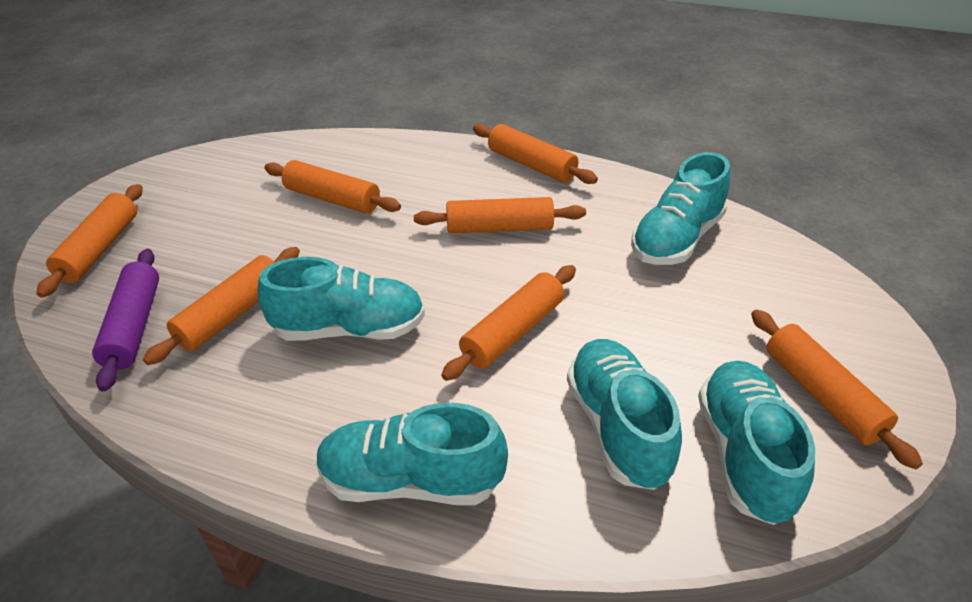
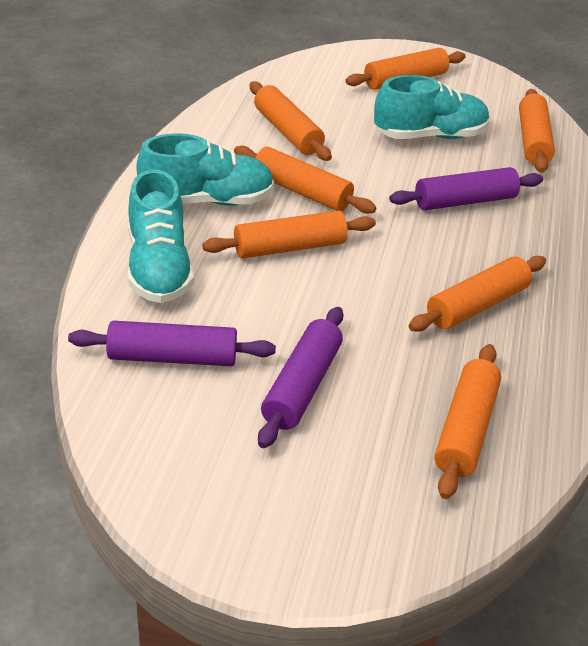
purple rolling pin: 1 -> 3
turquoise shoe: 5 -> 3

